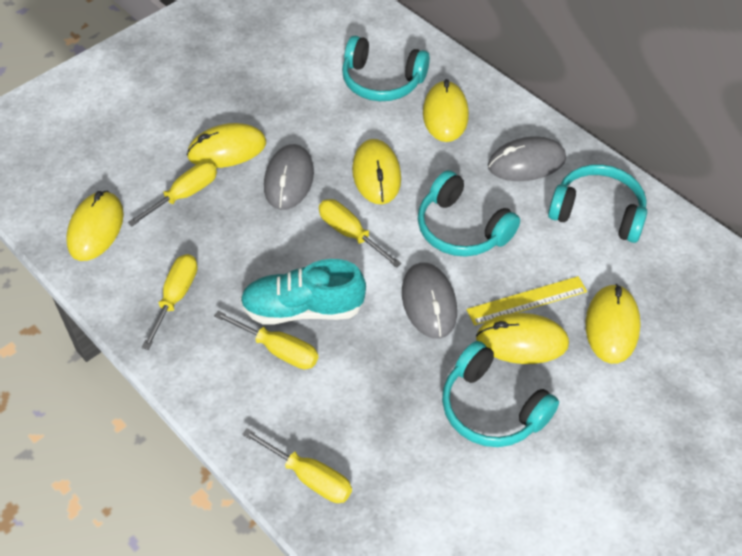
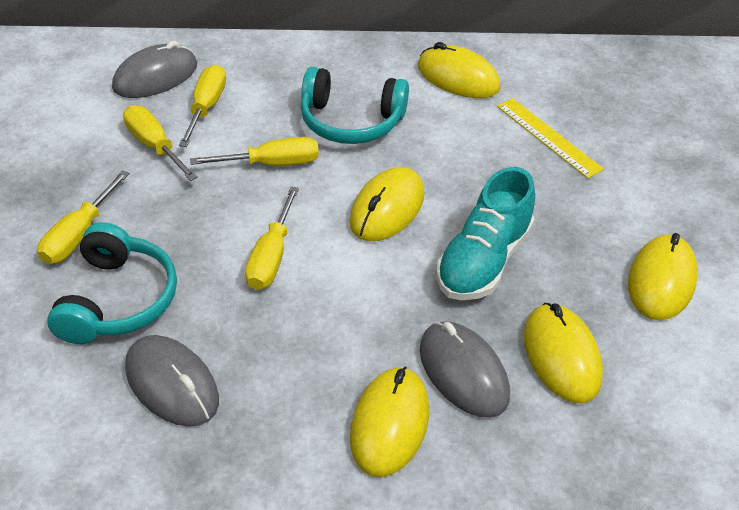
turquoise headphones: 4 -> 2
yellow mouse: 6 -> 5

